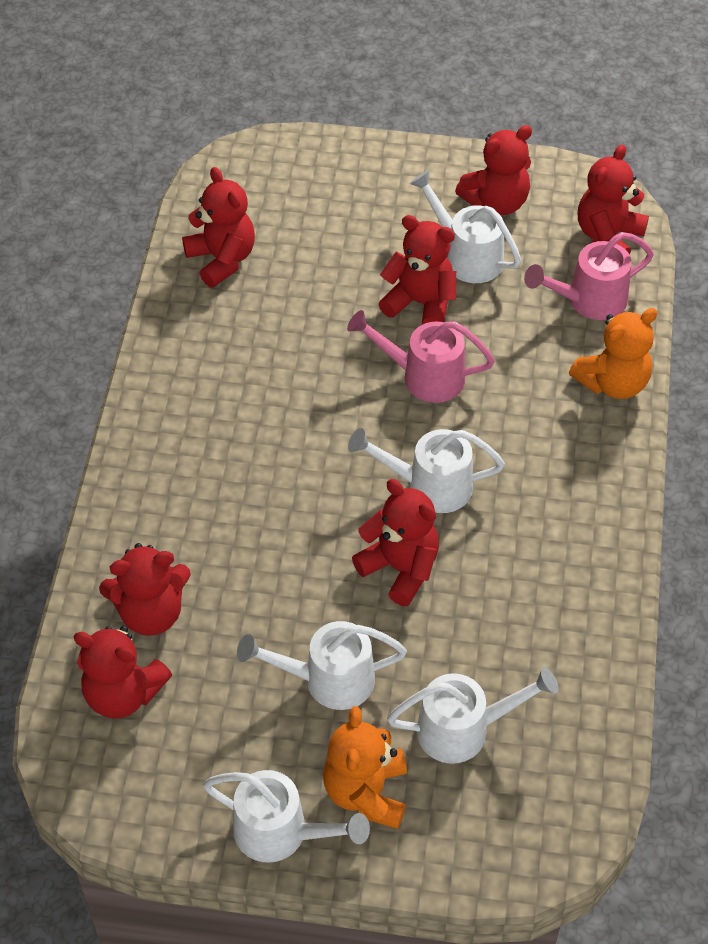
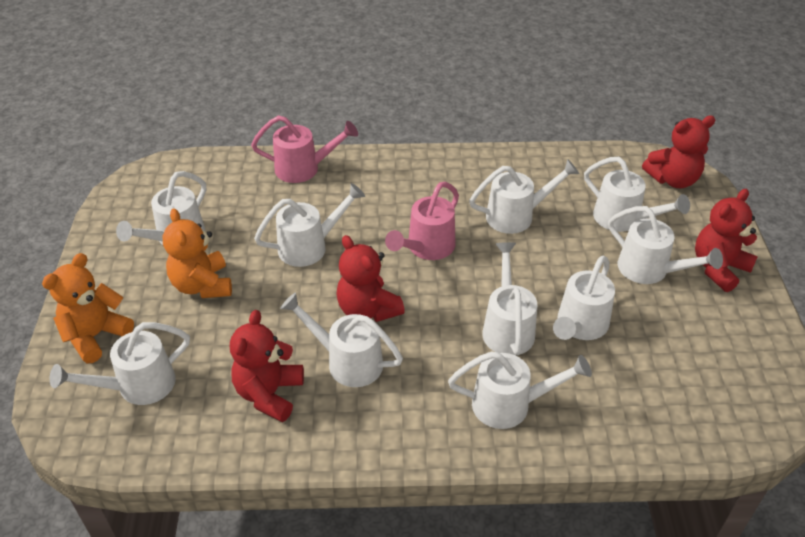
red teddy bear: 7 -> 4
white watering can: 5 -> 10

